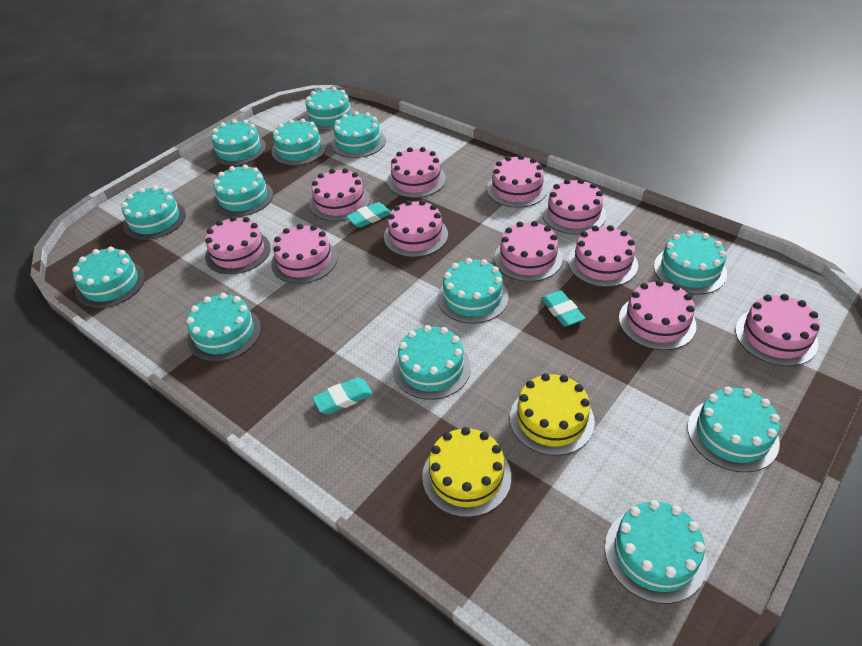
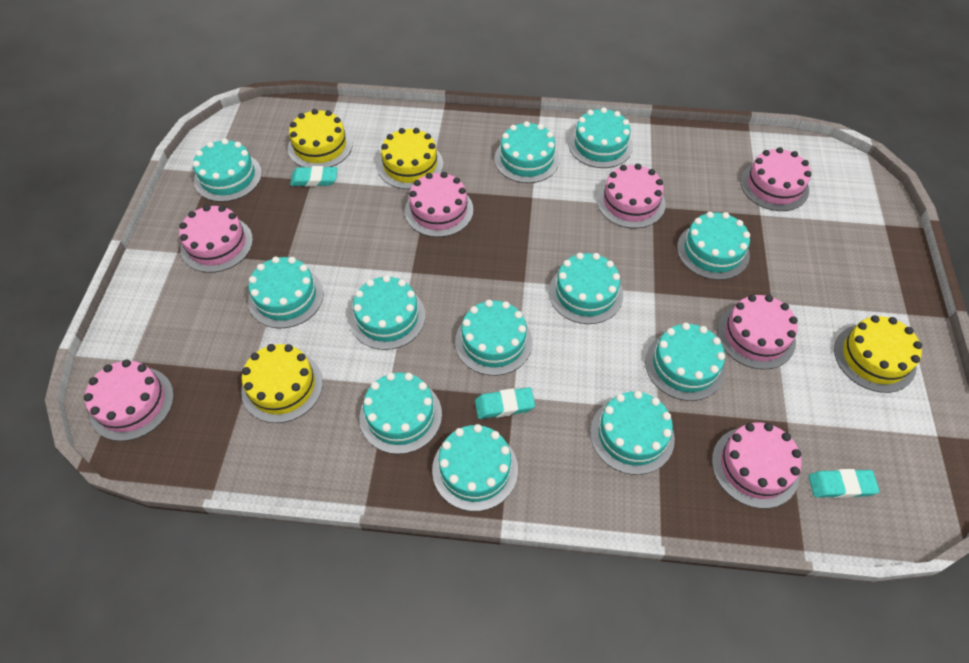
pink cake: 11 -> 7
turquoise cake: 13 -> 12
yellow cake: 2 -> 4

